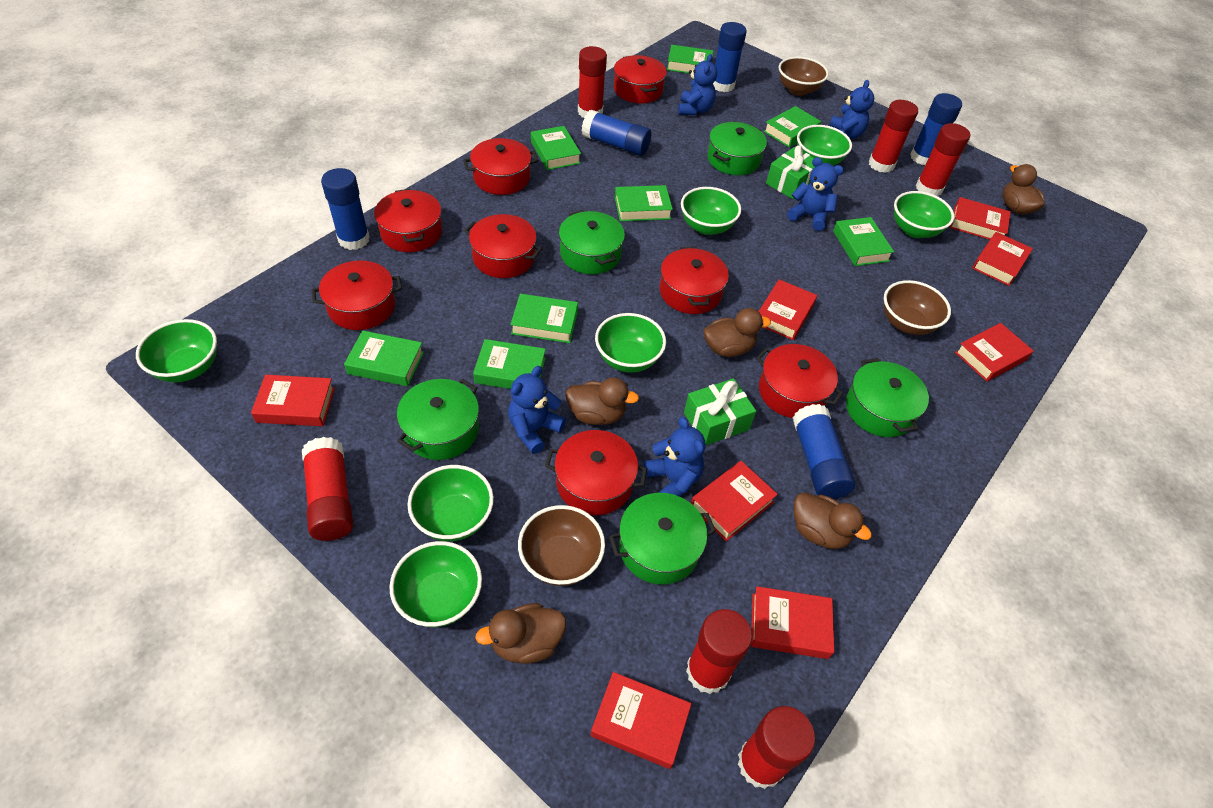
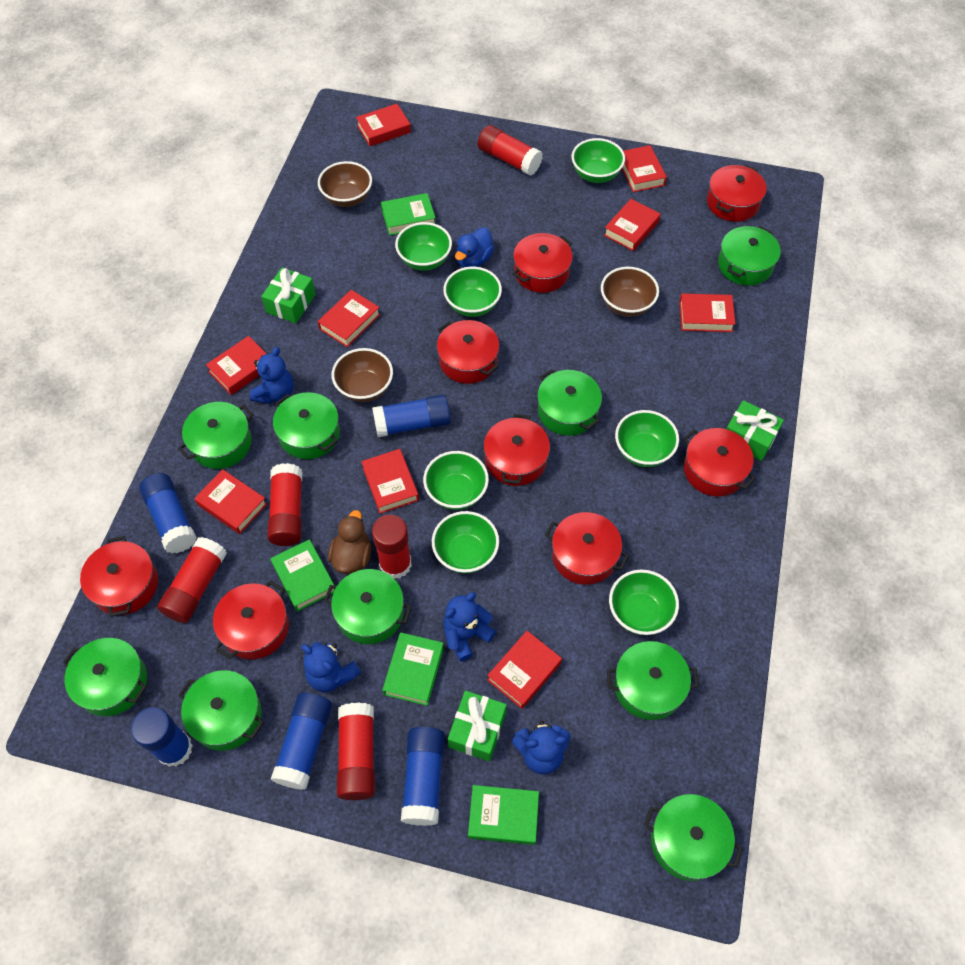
blue duck: 0 -> 1
blue teddy bear: 5 -> 4
brown duck: 5 -> 1
green book: 8 -> 4
green gift: 2 -> 3
green pot: 5 -> 9
red book: 8 -> 9
red glue stick: 6 -> 5

